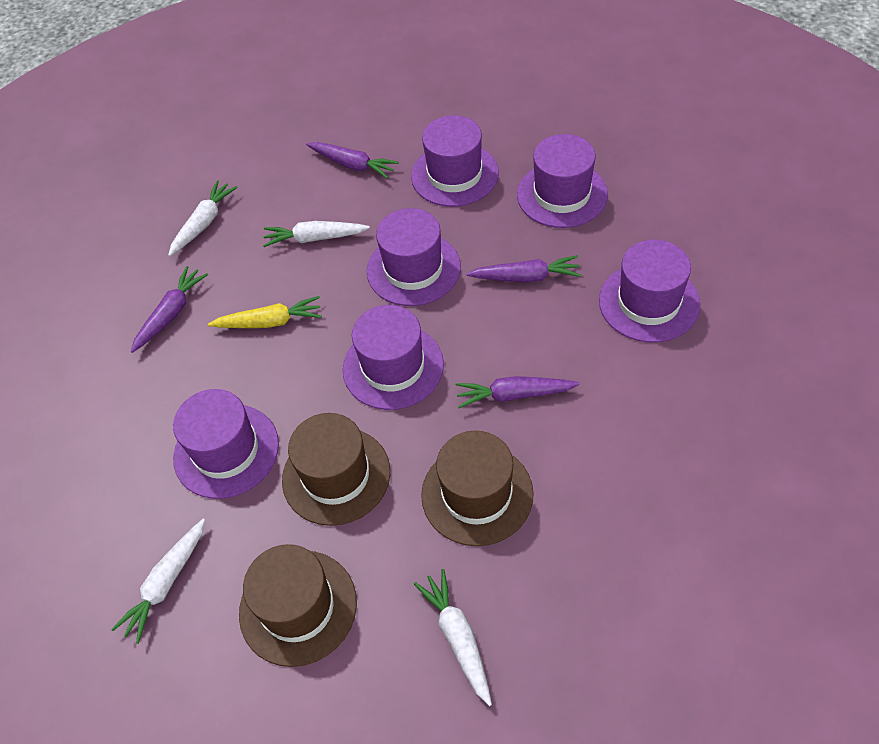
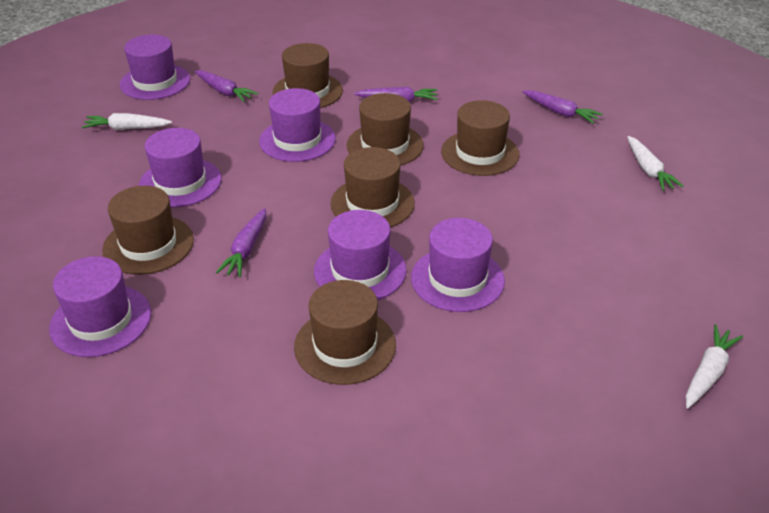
brown hat: 3 -> 6
white carrot: 4 -> 3
yellow carrot: 1 -> 0

